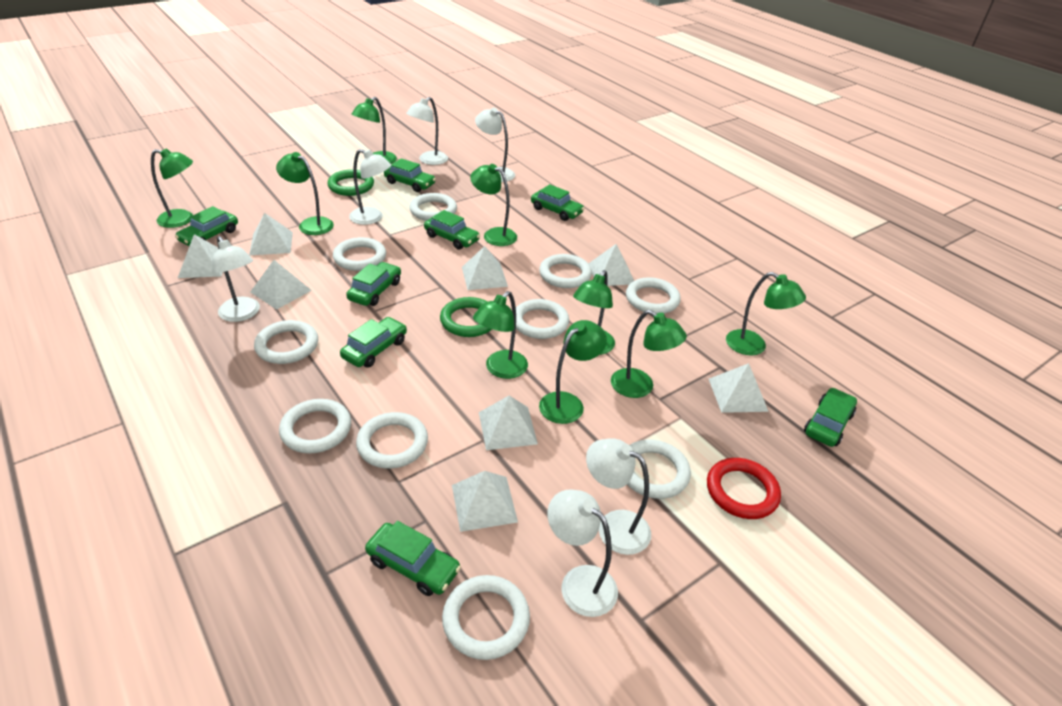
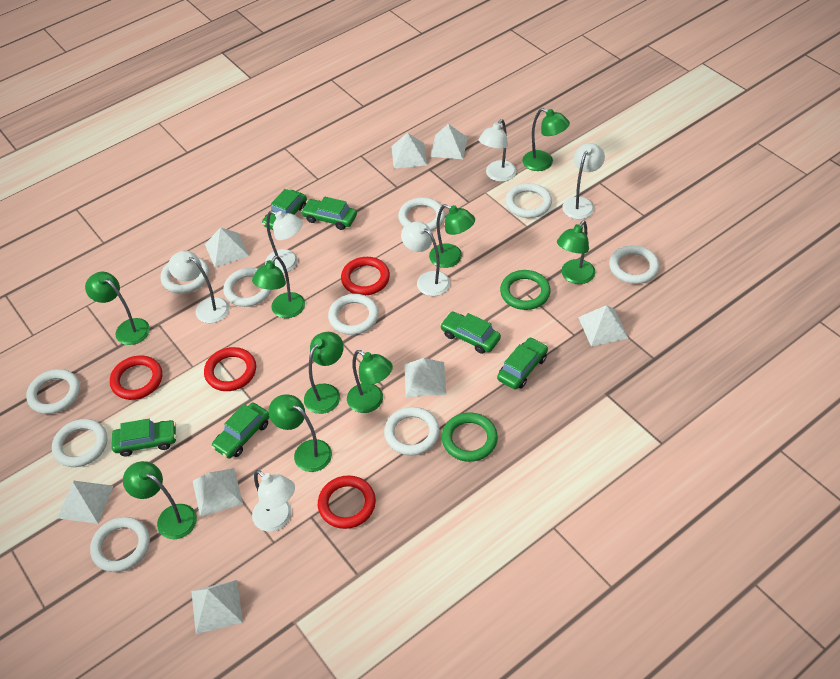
green car: 8 -> 6
red ring: 1 -> 4

